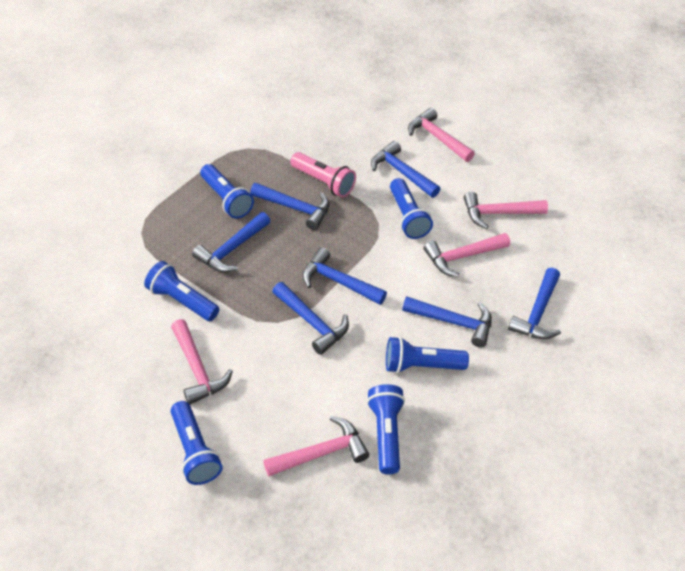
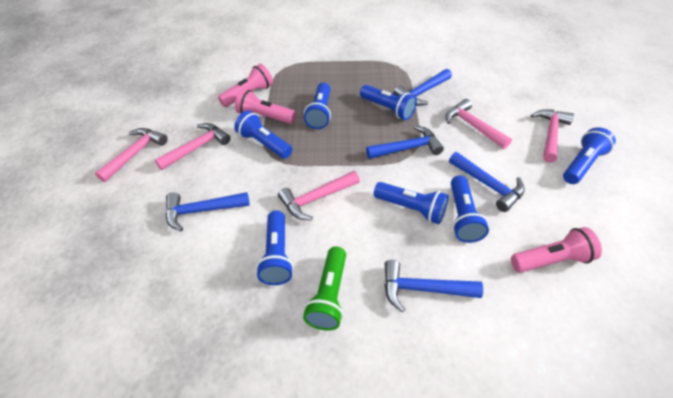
blue flashlight: 6 -> 7
blue hammer: 7 -> 5
green flashlight: 0 -> 1
pink flashlight: 1 -> 3

